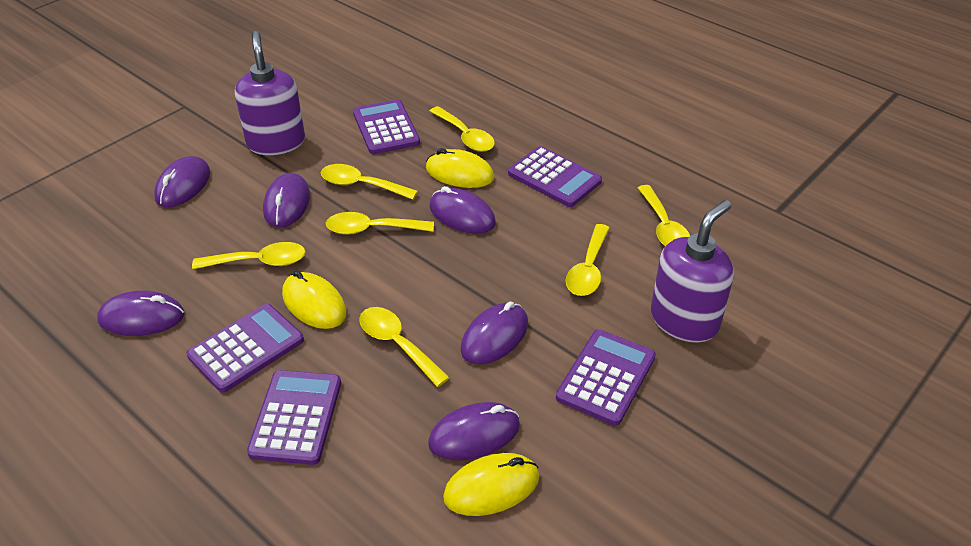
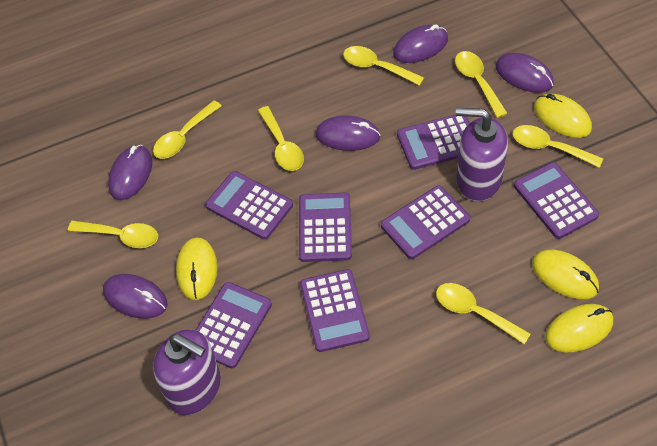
purple calculator: 5 -> 7
purple mouse: 6 -> 5
yellow mouse: 3 -> 4

